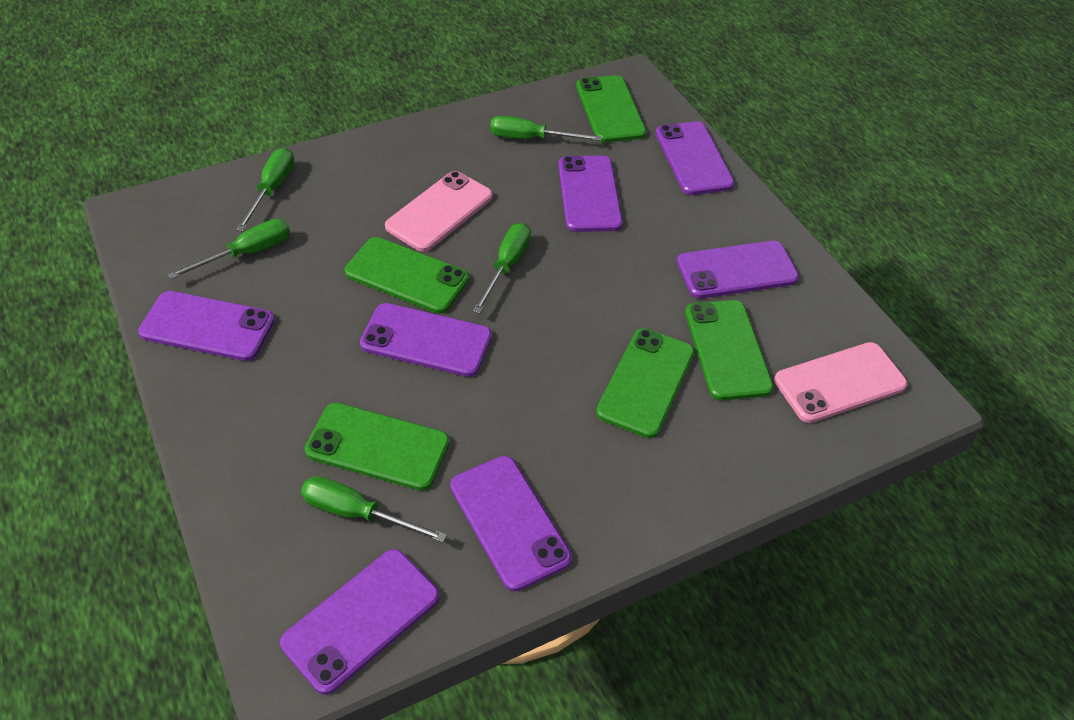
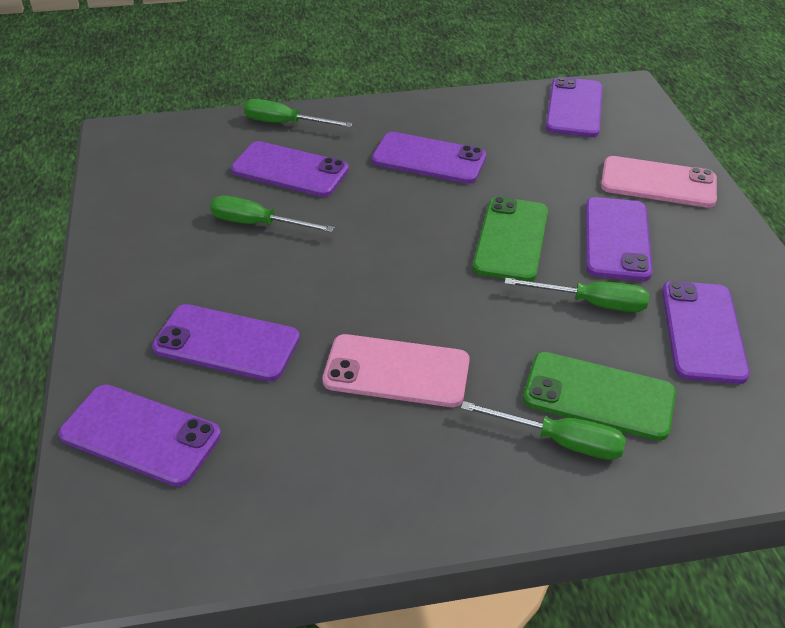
green phone: 5 -> 2
green screwdriver: 5 -> 4

